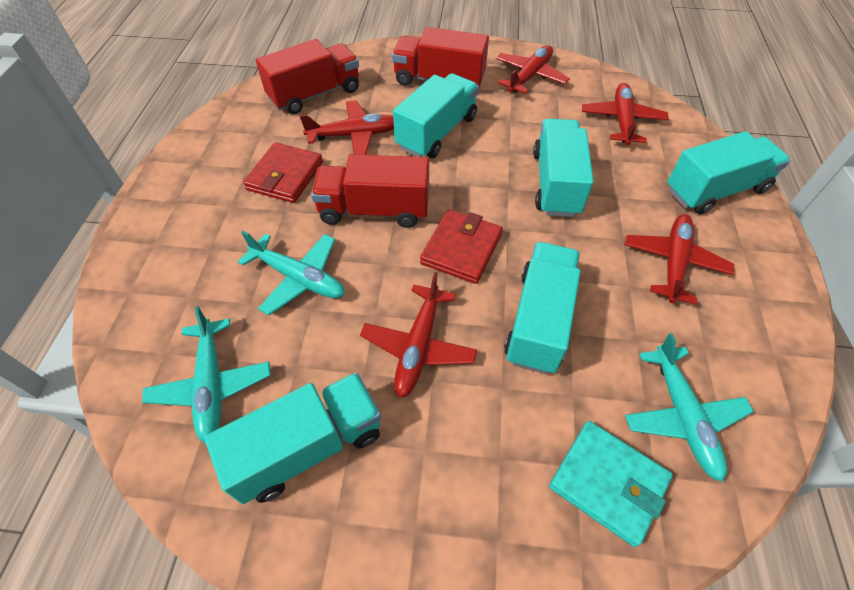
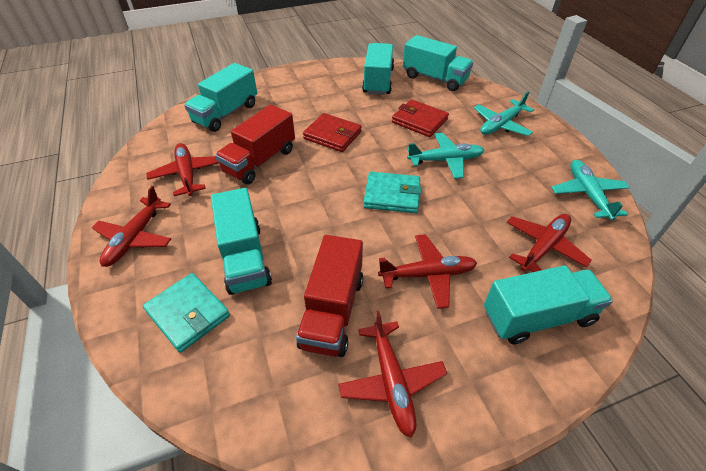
red truck: 3 -> 2
turquoise wallet: 1 -> 2

